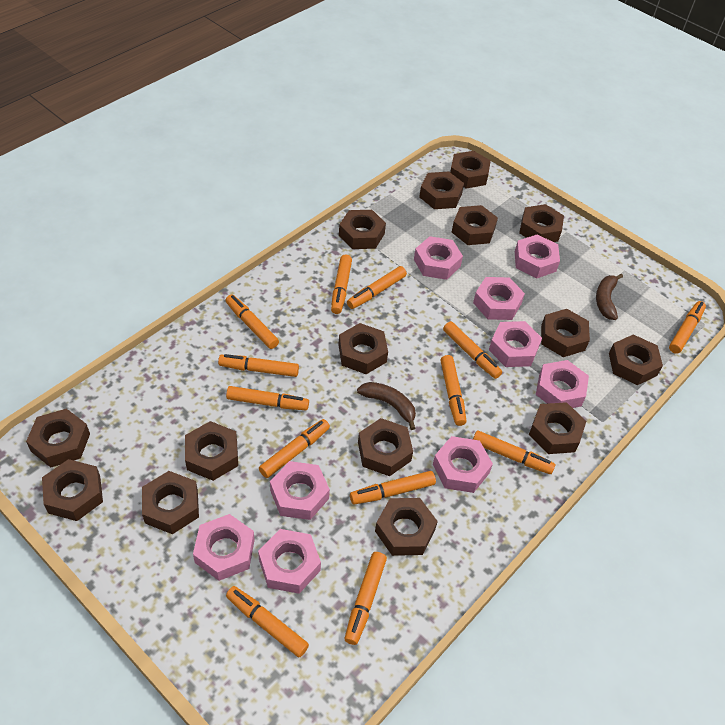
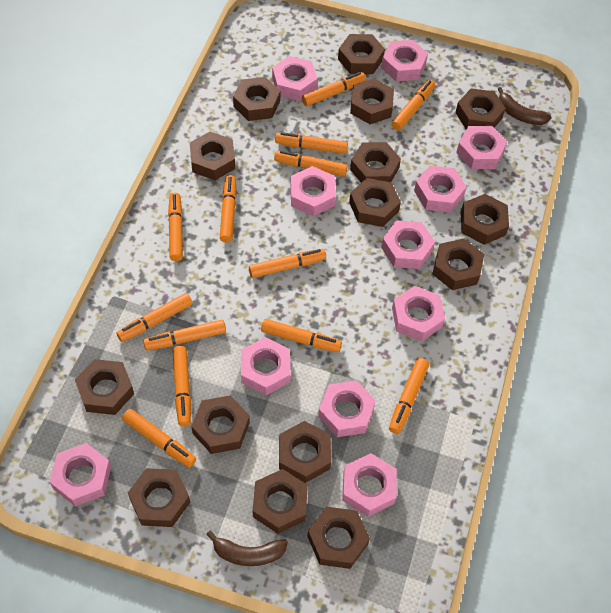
pink nut: 9 -> 11

